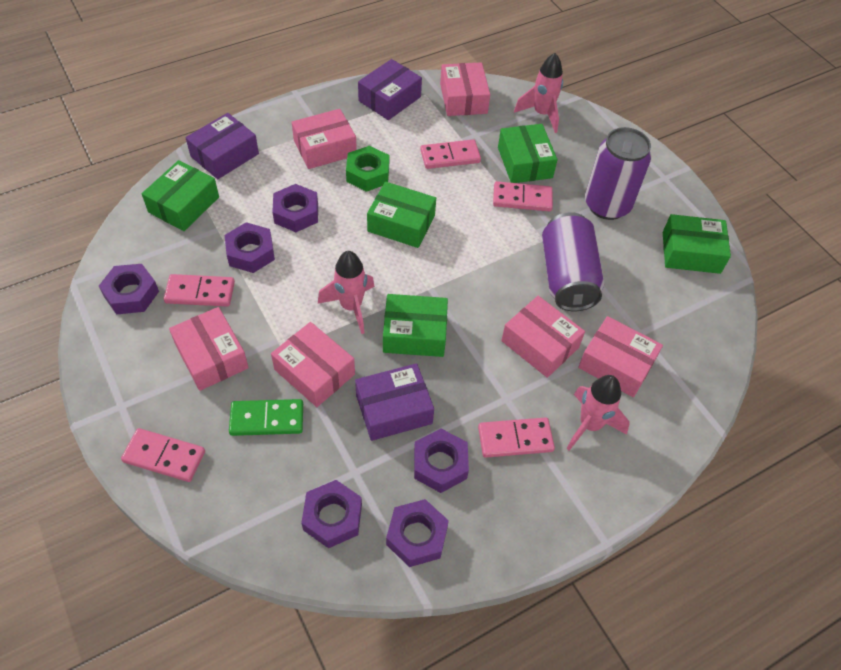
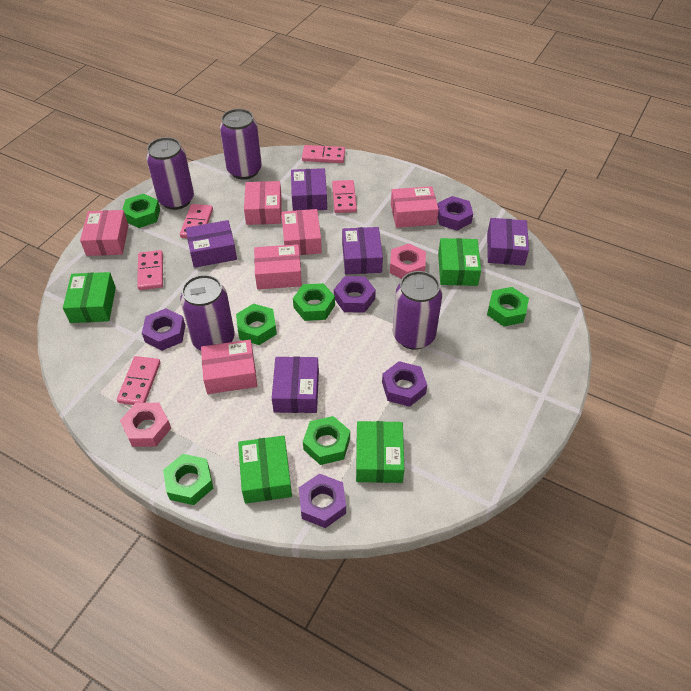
green box: 5 -> 4
green domino: 1 -> 0
green nut: 1 -> 6
pink nut: 0 -> 2
pink rocket: 3 -> 0
purple box: 3 -> 5
purple can: 2 -> 4
purple nut: 6 -> 5

